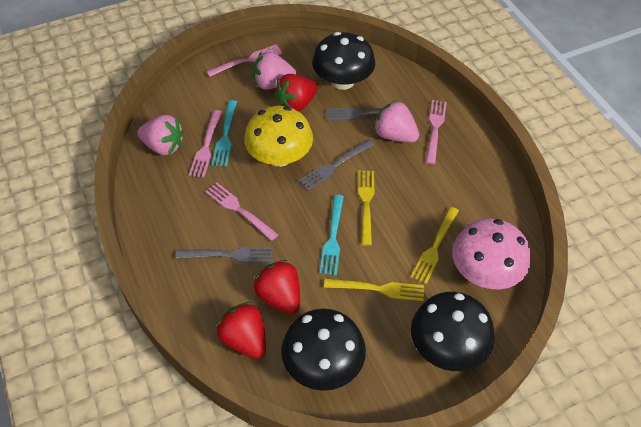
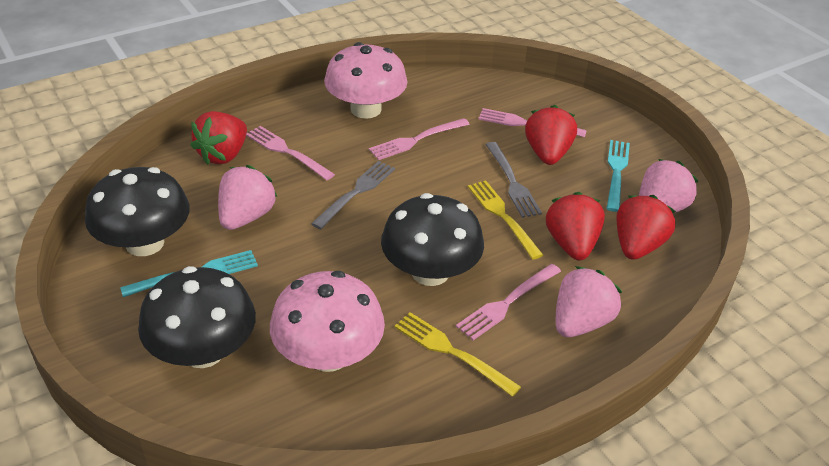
grey fork: 3 -> 2
pink mushroom: 1 -> 2
red strawberry: 3 -> 4
yellow fork: 3 -> 2
yellow mushroom: 1 -> 0

